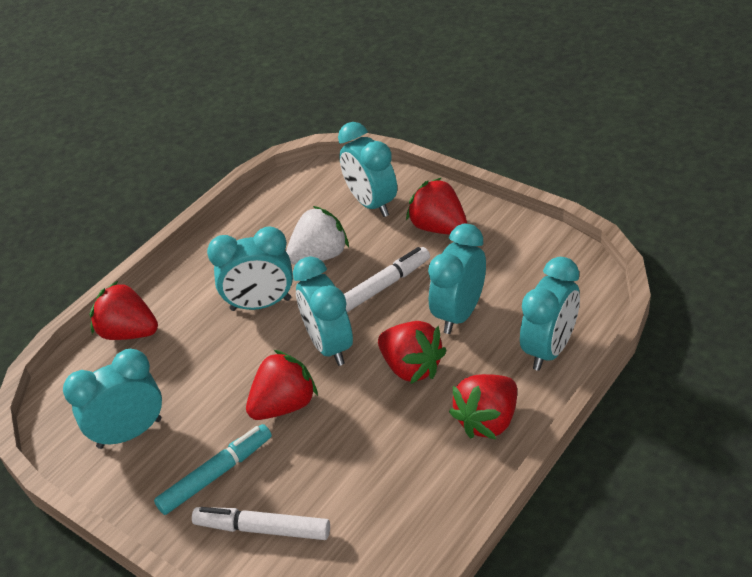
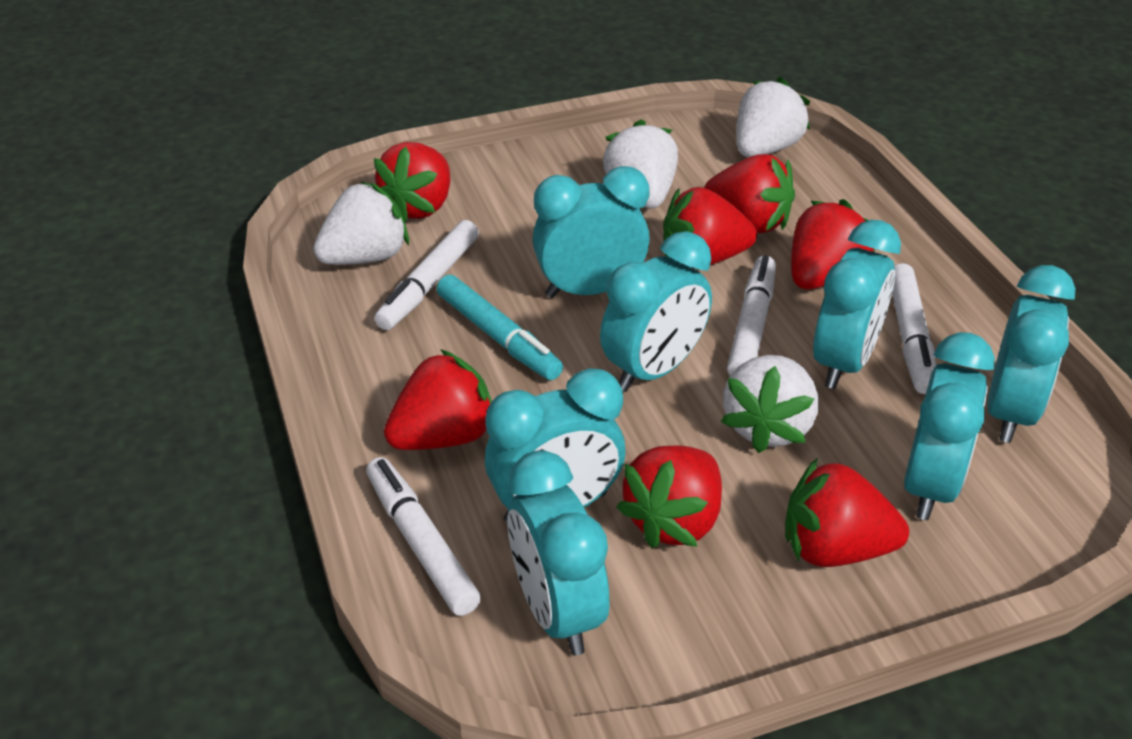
red strawberry: 5 -> 7
turquoise clock: 6 -> 7
white marker: 2 -> 4
white strawberry: 1 -> 4

